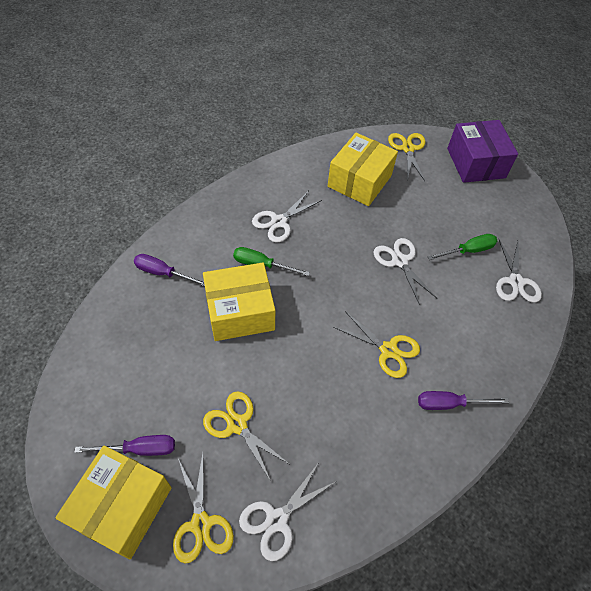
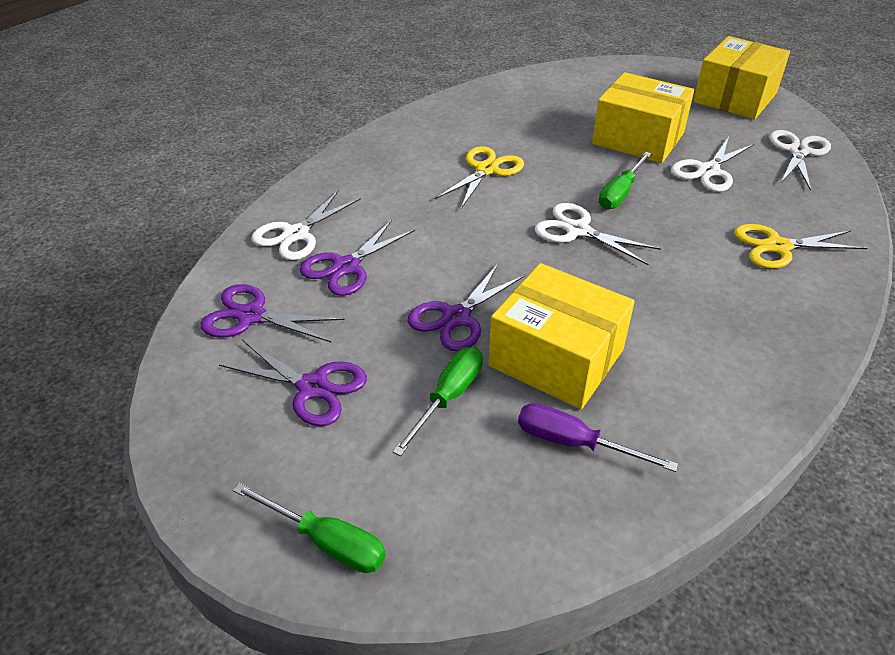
green screwdriver: 2 -> 3
purple box: 1 -> 0
purple scissors: 0 -> 4
purple screwdriver: 3 -> 1
yellow scissors: 4 -> 2

